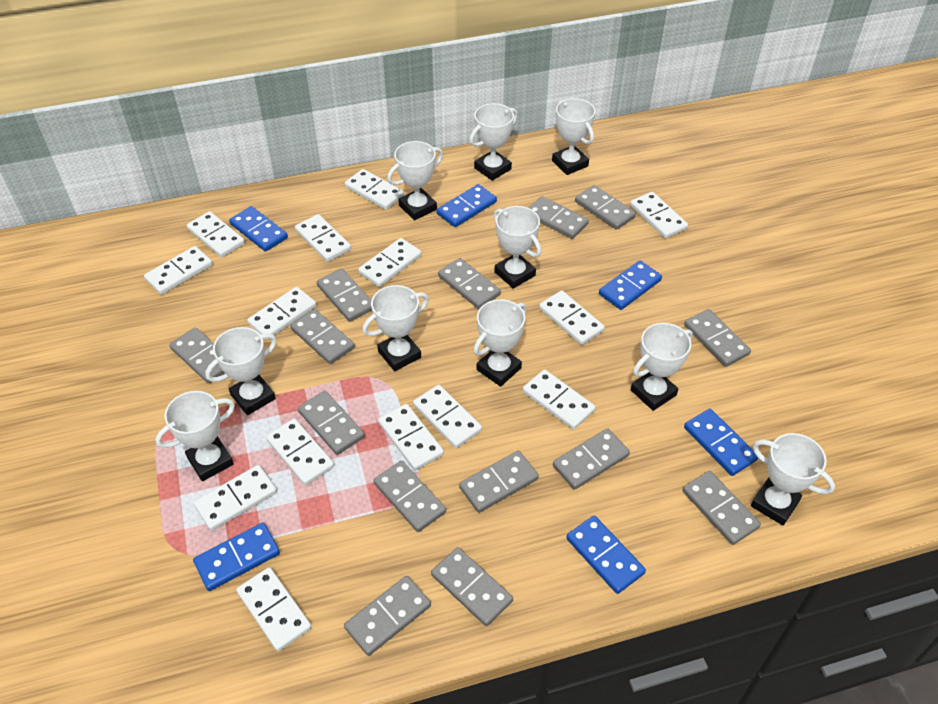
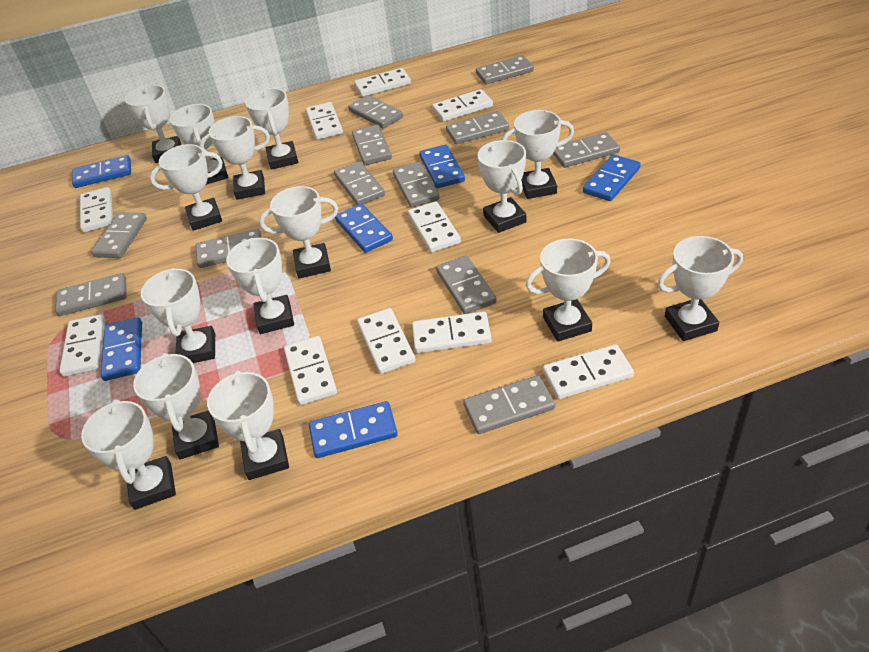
grey domino: 14 -> 12
white domino: 14 -> 10
white trophy: 10 -> 15

